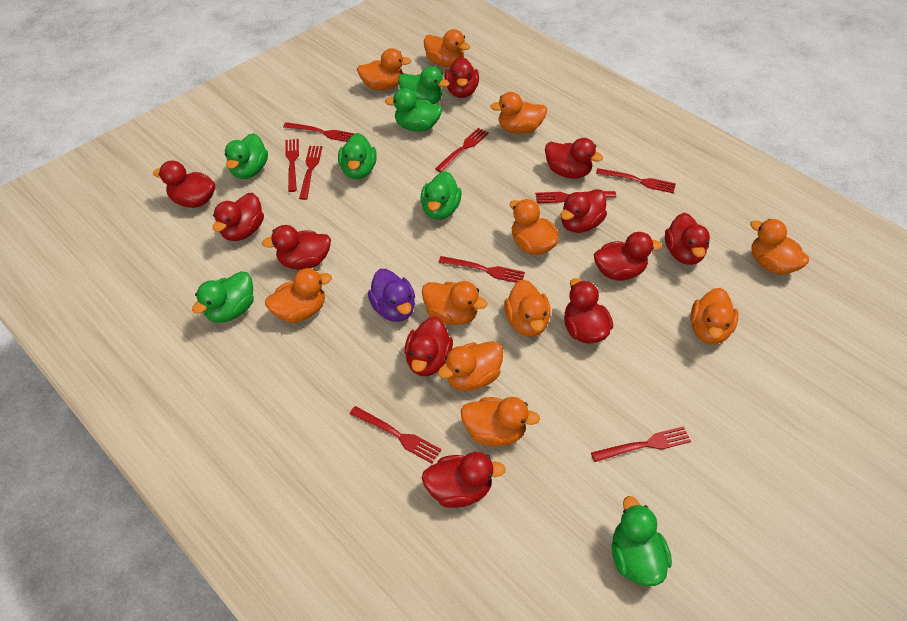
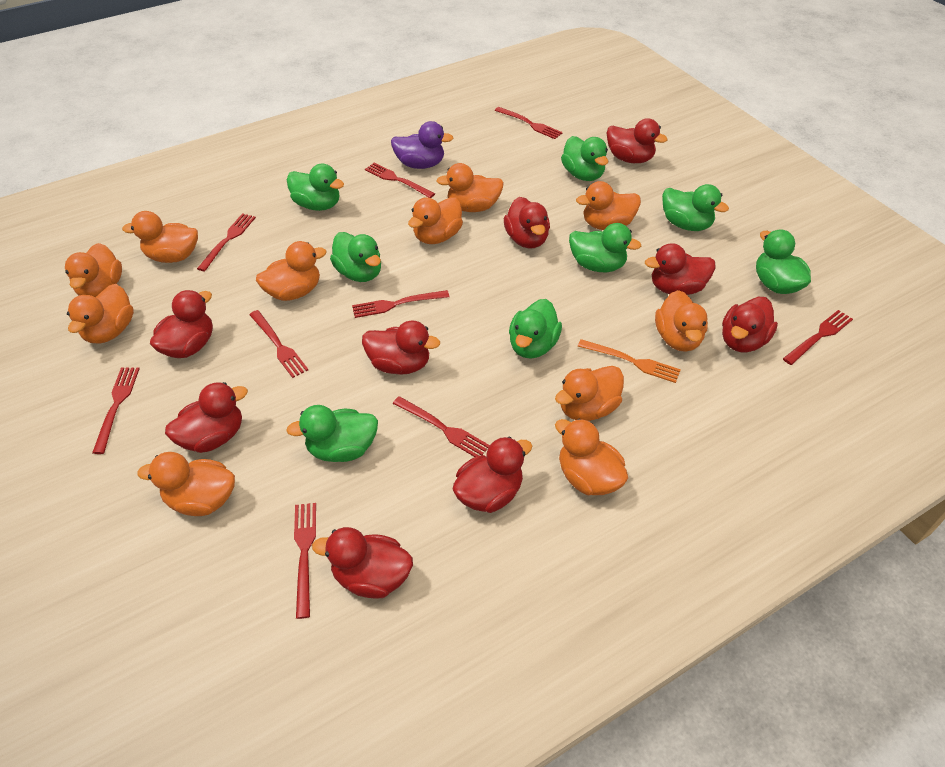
green duck: 7 -> 8
orange fork: 0 -> 1
red duck: 11 -> 9

